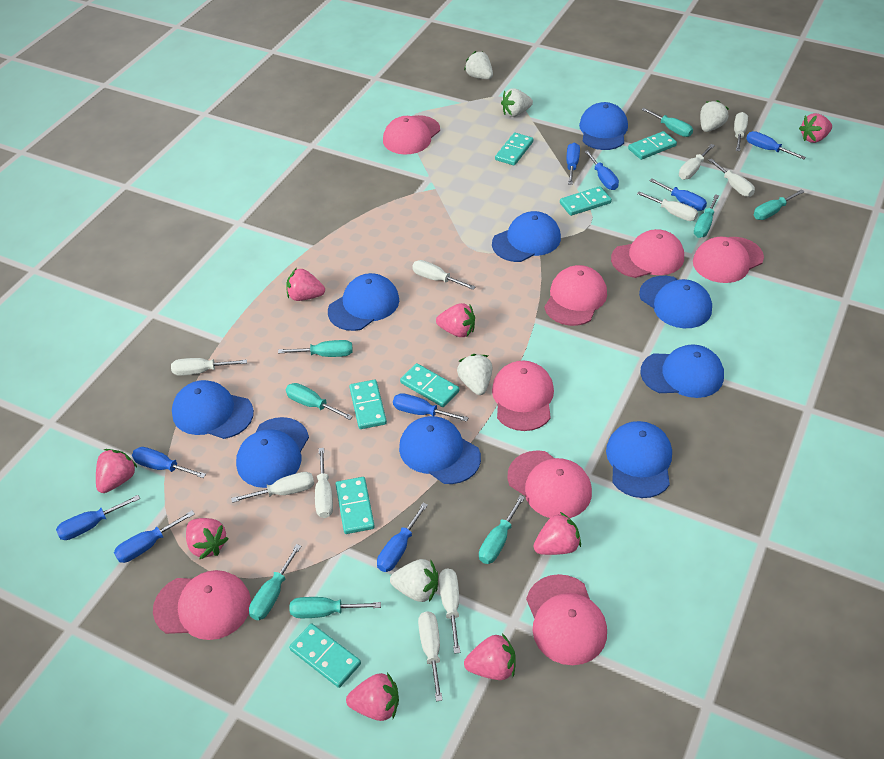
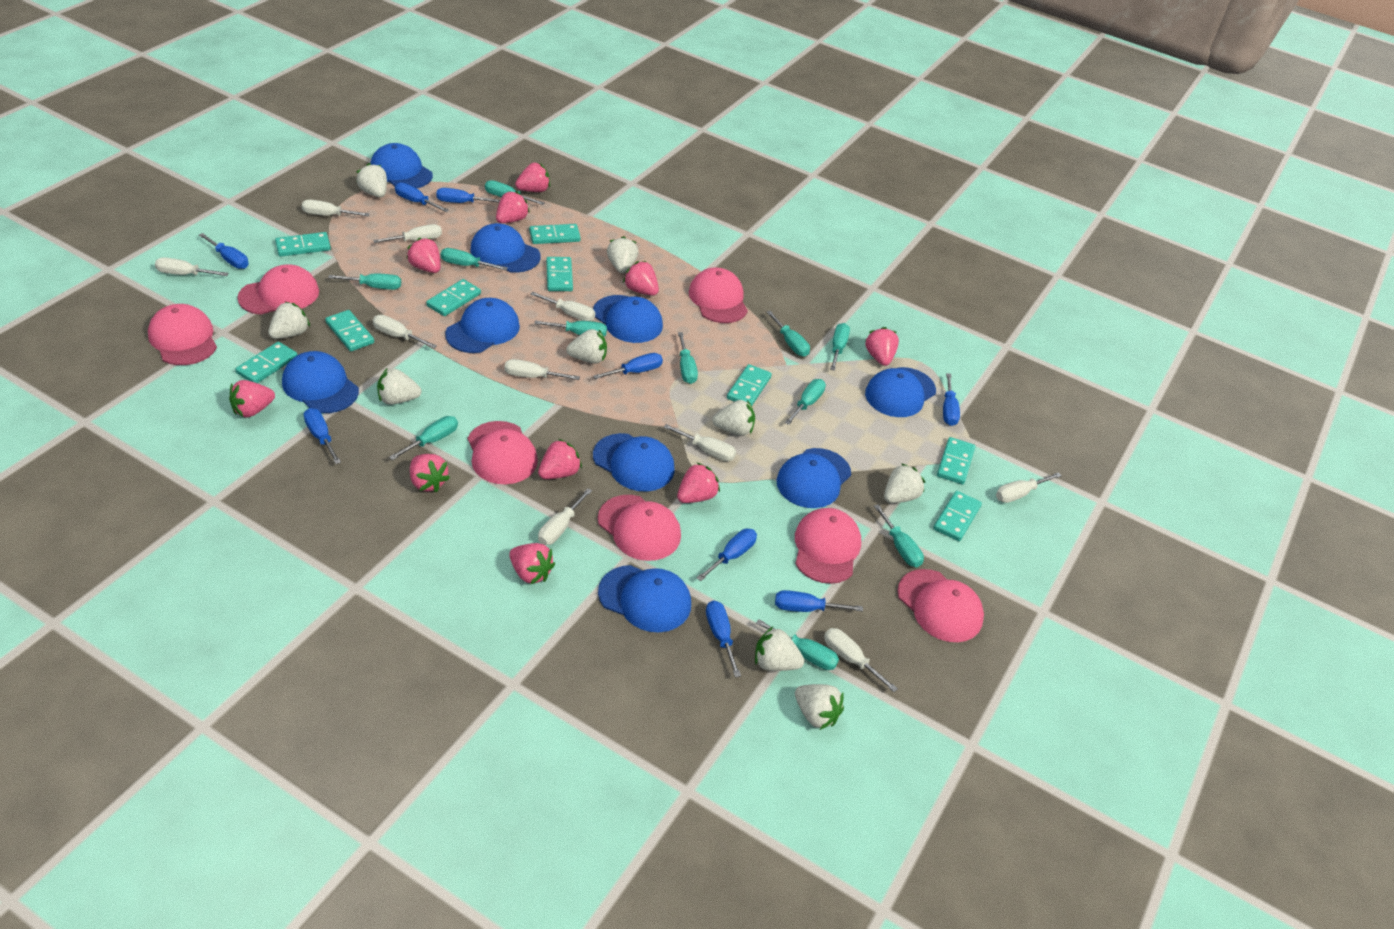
pink cap: 8 -> 7
pink strawberry: 8 -> 10
turquoise domino: 7 -> 9
turquoise screwdriver: 8 -> 11
white strawberry: 5 -> 9

